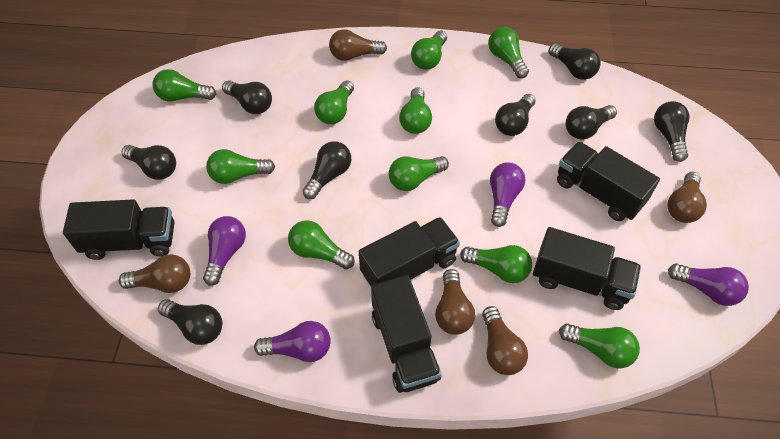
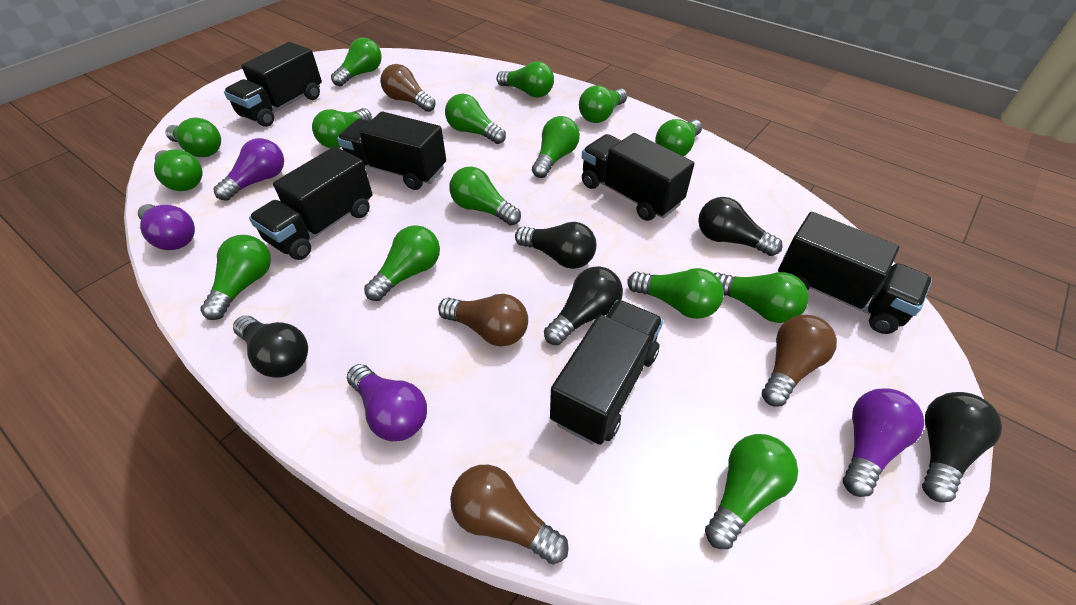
black light bulb: 8 -> 5
black truck: 5 -> 6
brown light bulb: 5 -> 4
green light bulb: 10 -> 15

